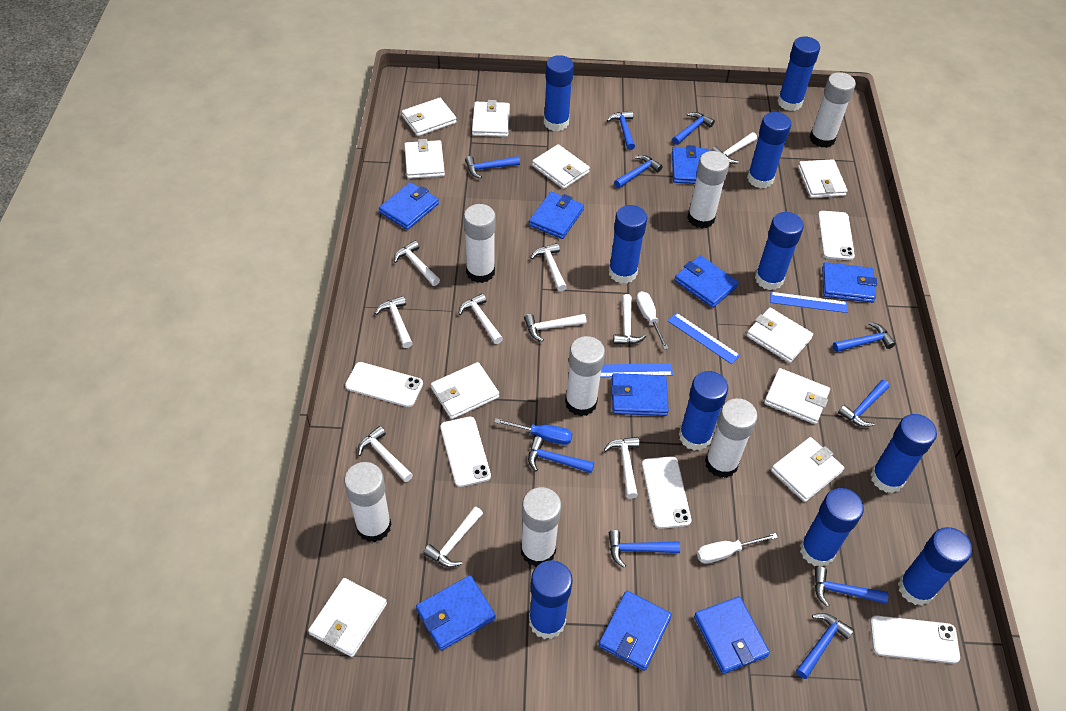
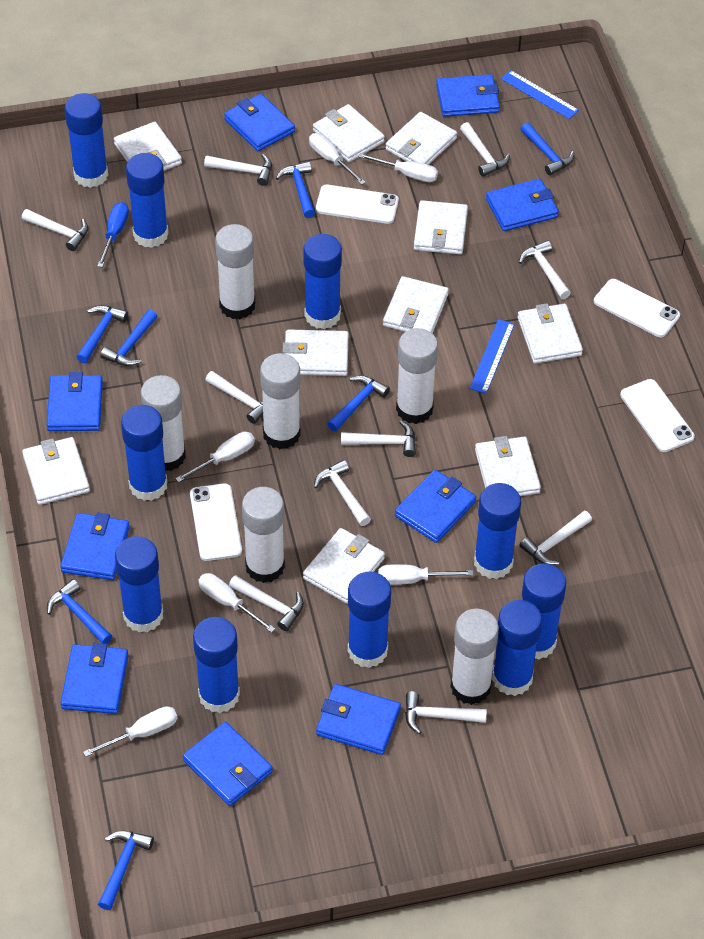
blue hammer: 10 -> 7
blue ruler: 3 -> 2
white glue stick: 7 -> 6
white phone: 5 -> 4
white screwdriver: 2 -> 6

